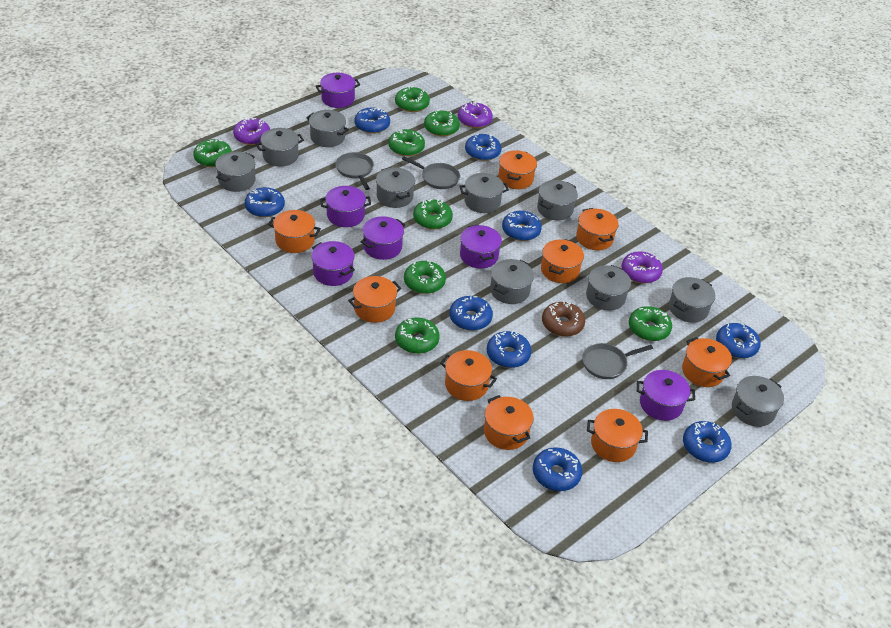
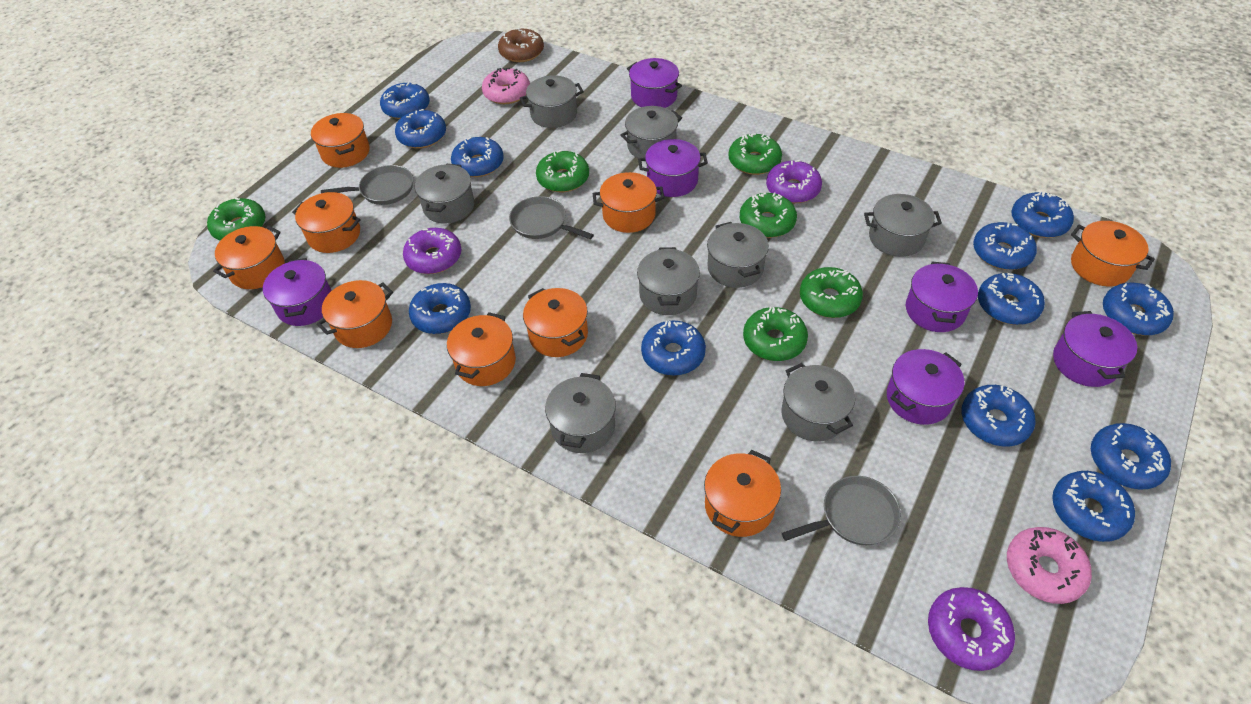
blue donut: 9 -> 12
green donut: 8 -> 6
grey pot: 10 -> 8
pink donut: 0 -> 2

